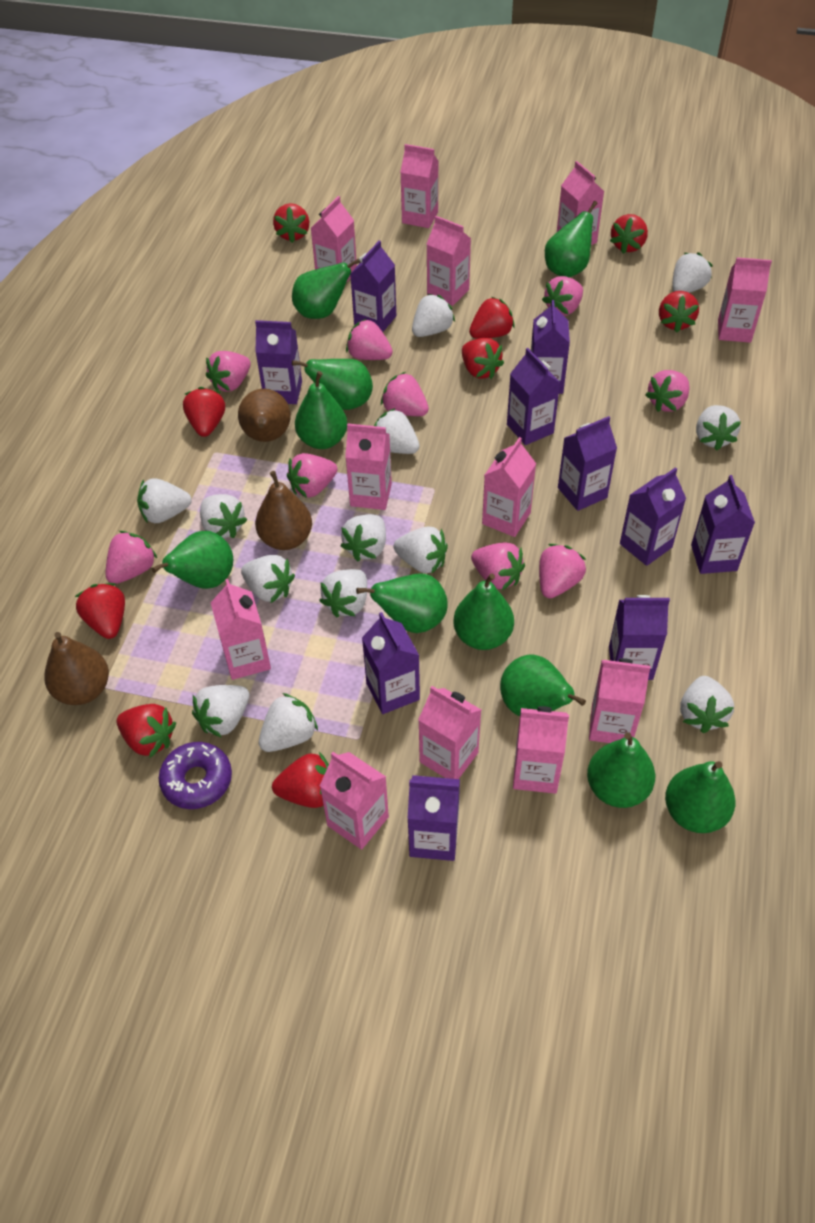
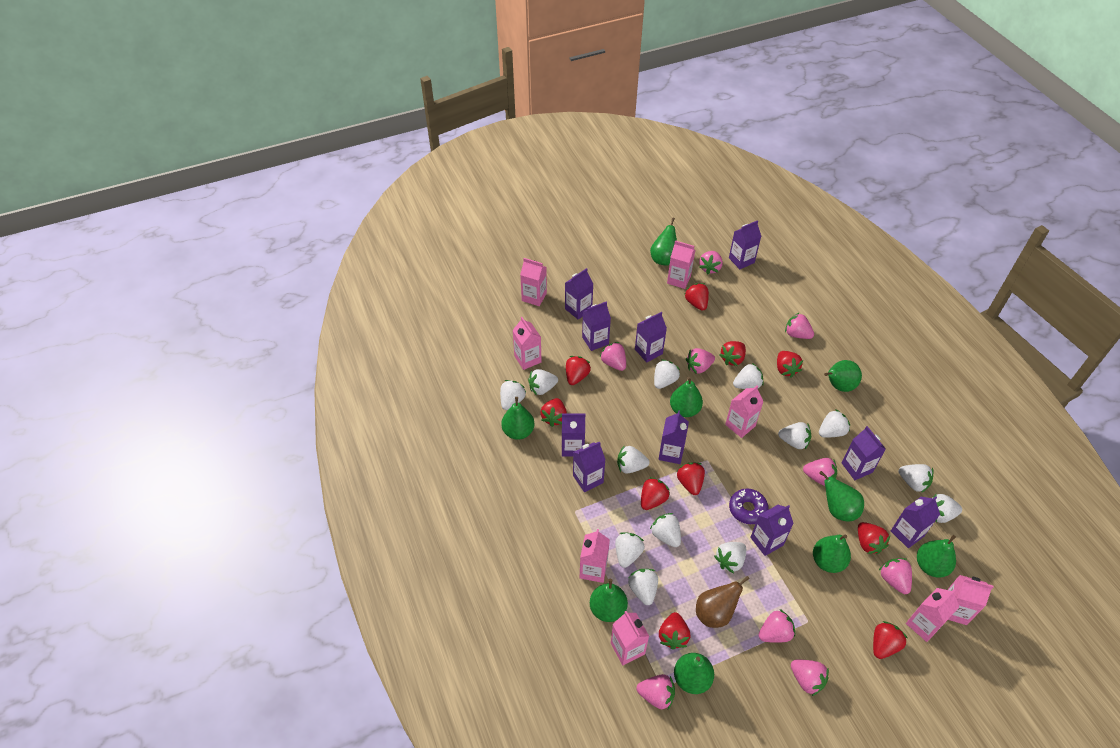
brown pear: 3 -> 1
green pear: 10 -> 9
pink carton: 12 -> 8
red strawberry: 9 -> 10

